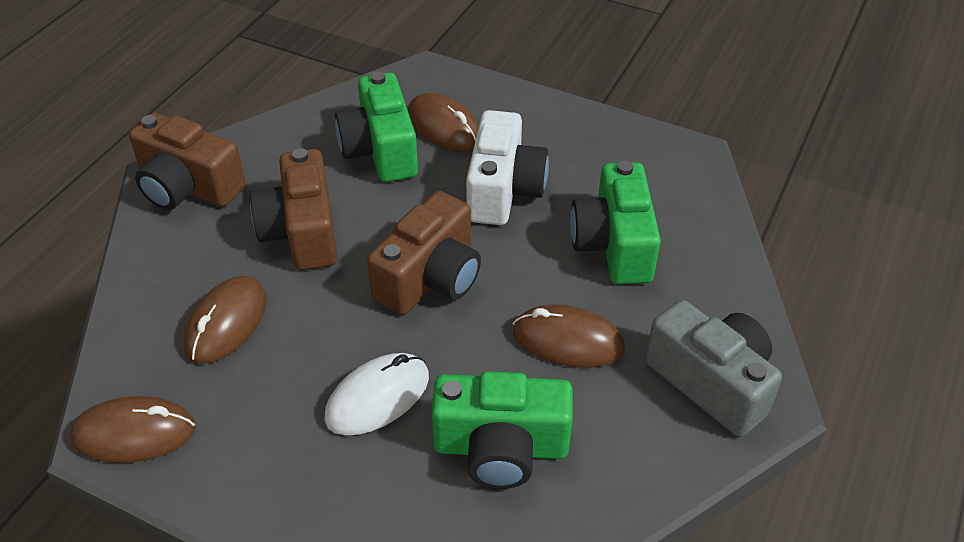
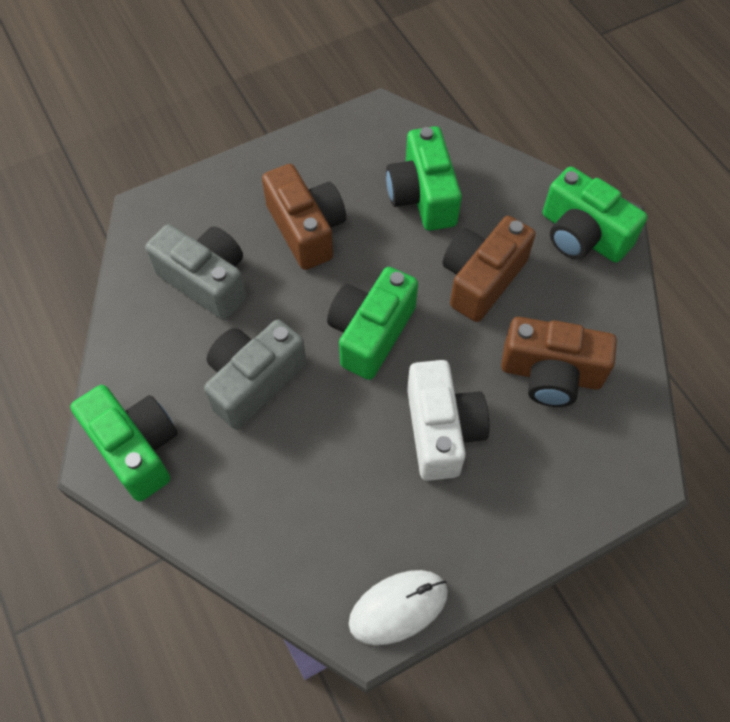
brown mouse: 4 -> 0
green camera: 3 -> 4
grey camera: 1 -> 2

